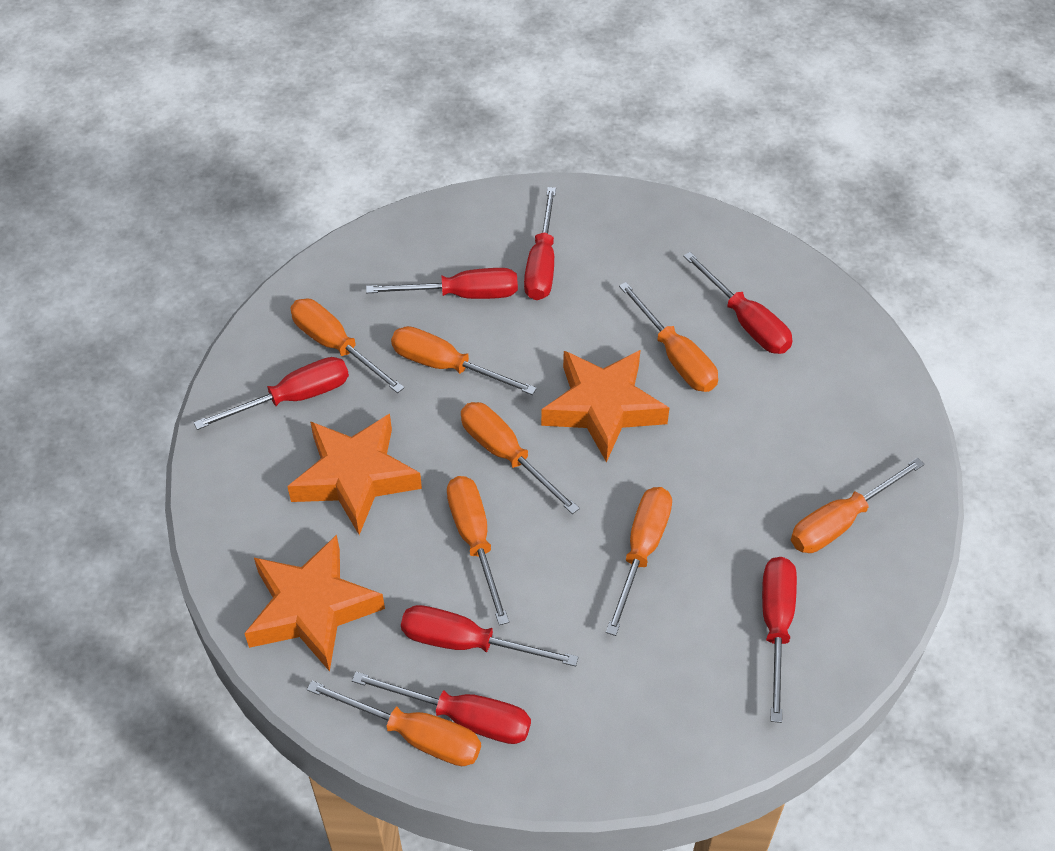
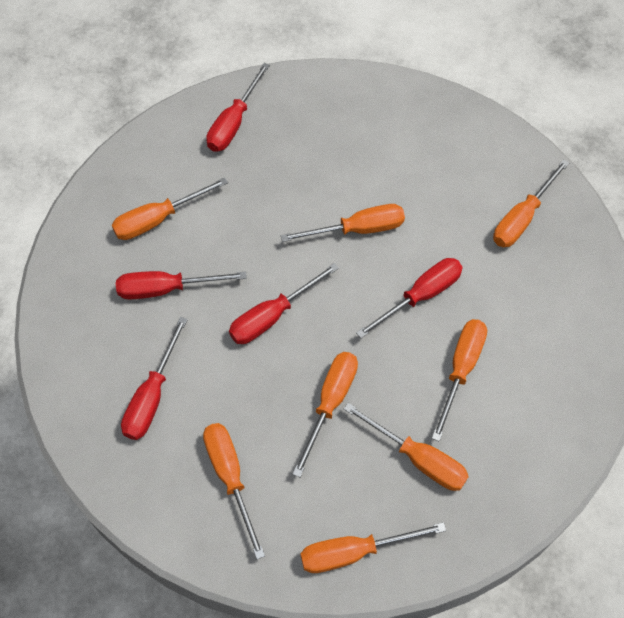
orange star: 3 -> 0
red screwdriver: 7 -> 5

